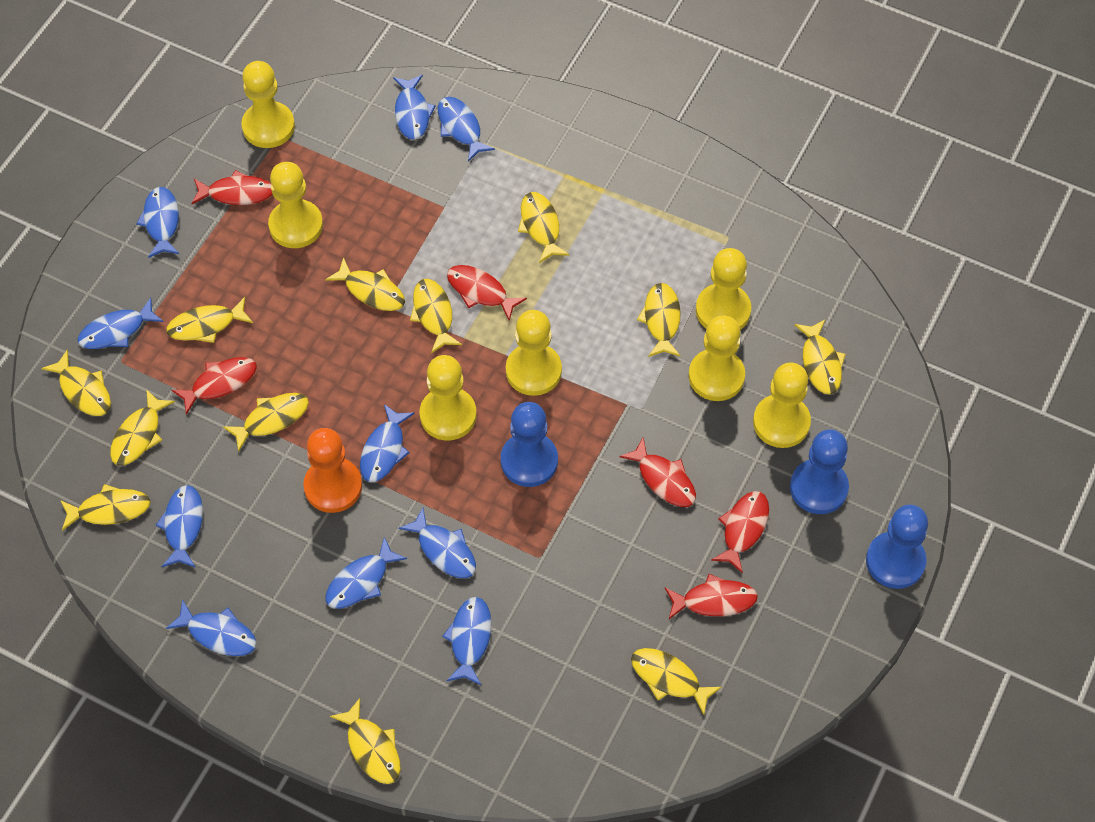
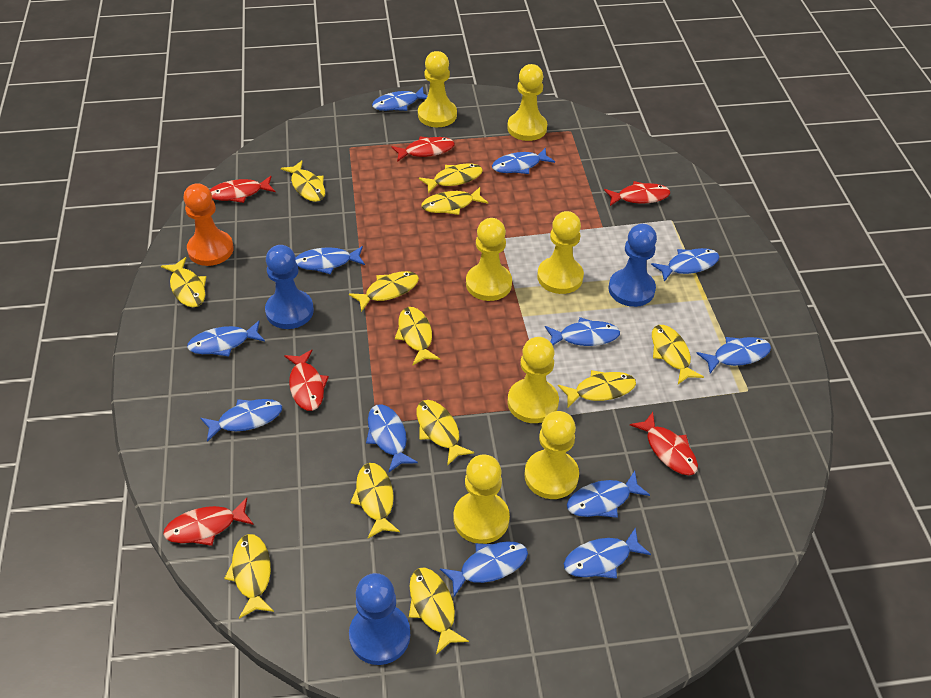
blue fish: 10 -> 12

